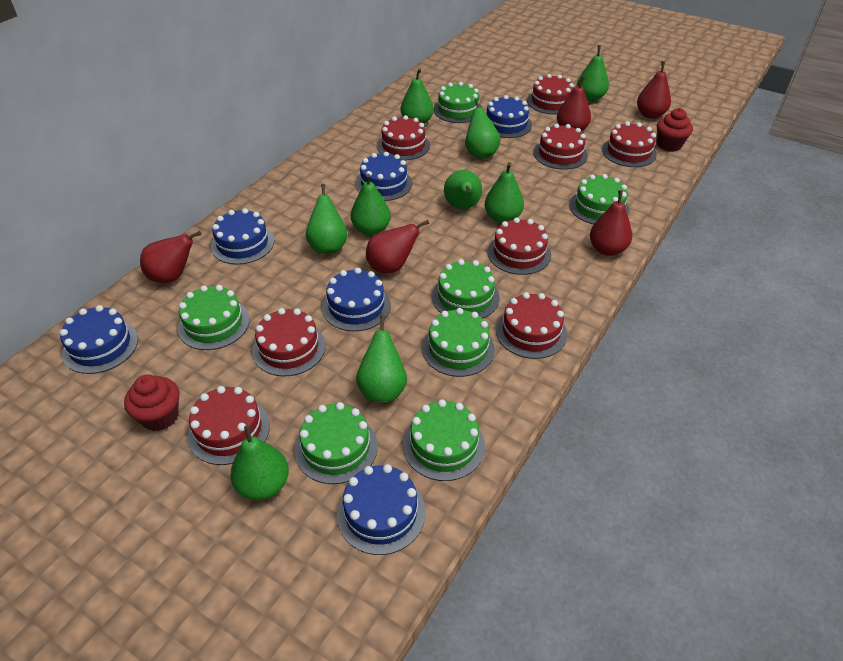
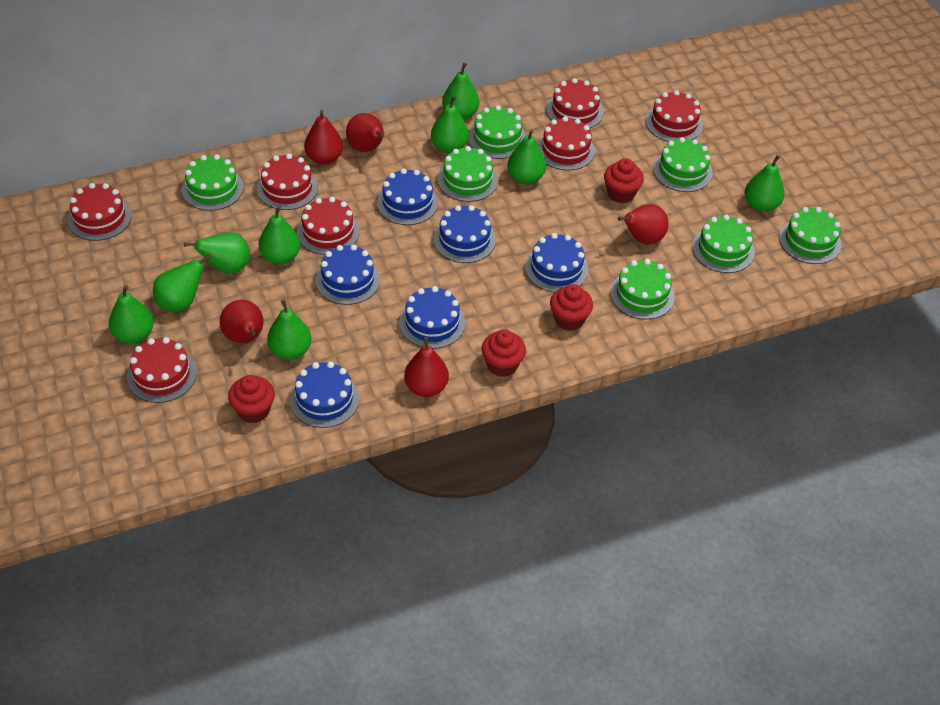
red cake: 8 -> 7
red cupcake: 2 -> 4

